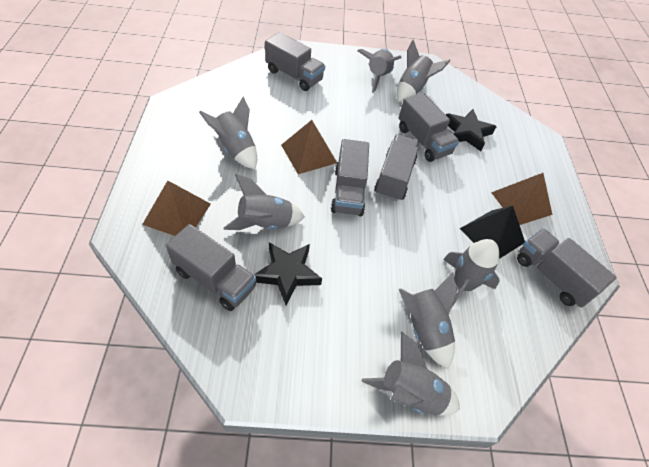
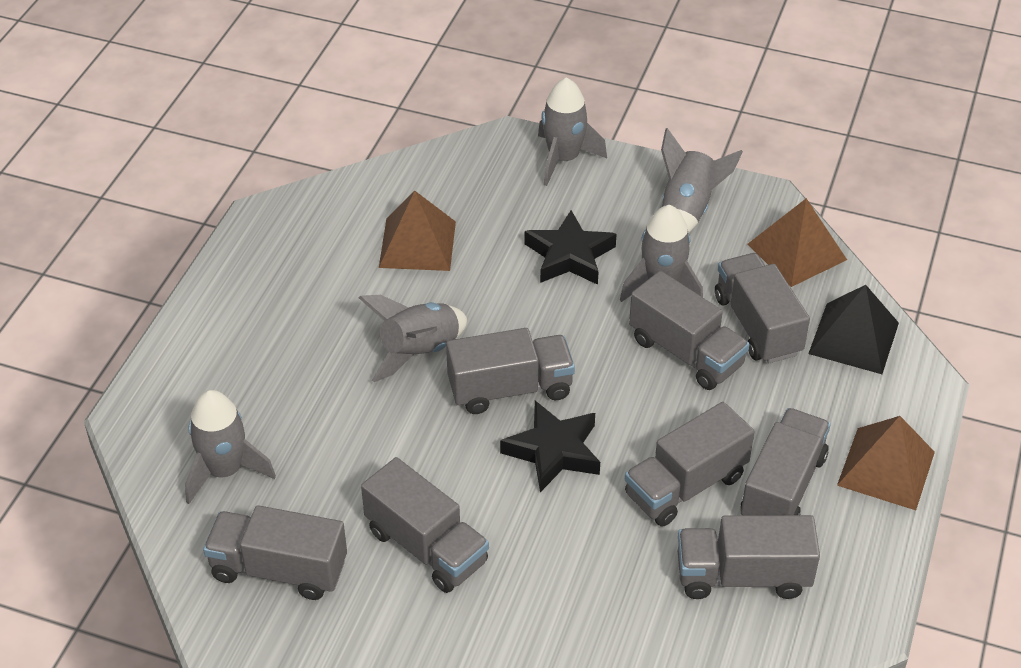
grey rocket: 7 -> 5
grey truck: 6 -> 8

